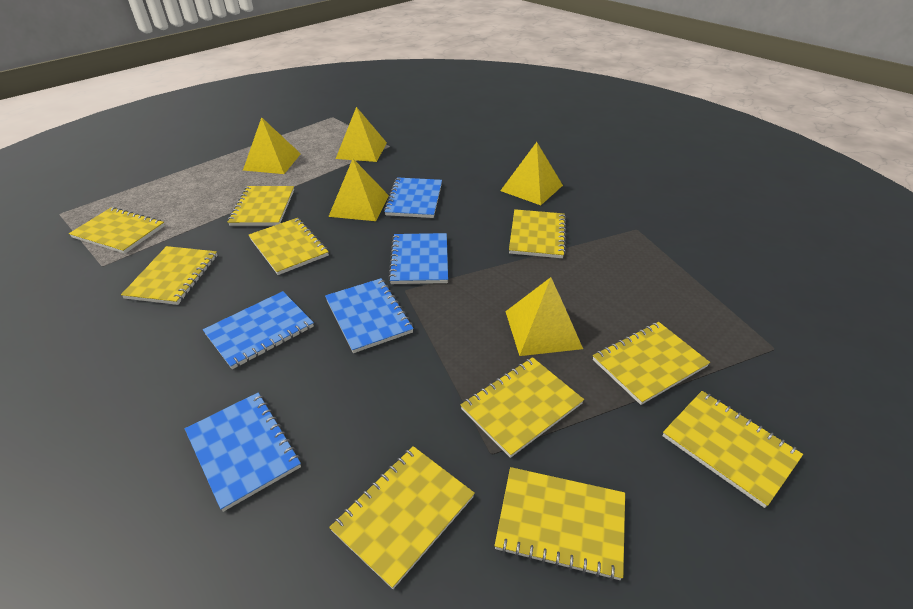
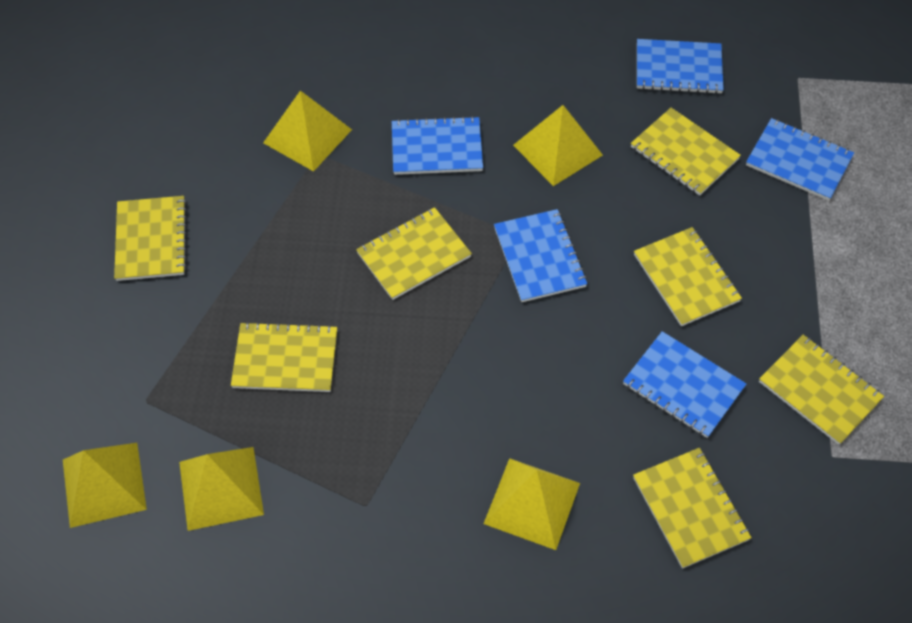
yellow notebook: 10 -> 7

